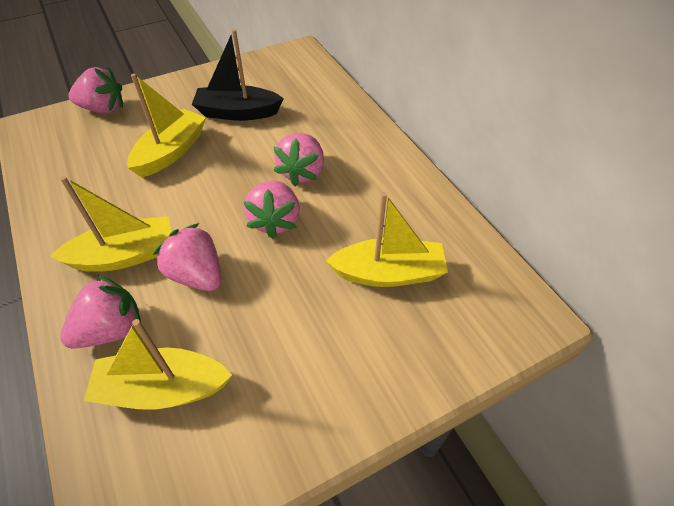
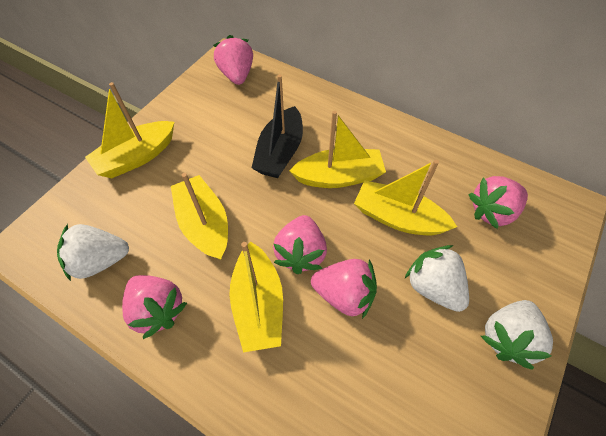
white strawberry: 0 -> 3
yellow boat: 4 -> 5

